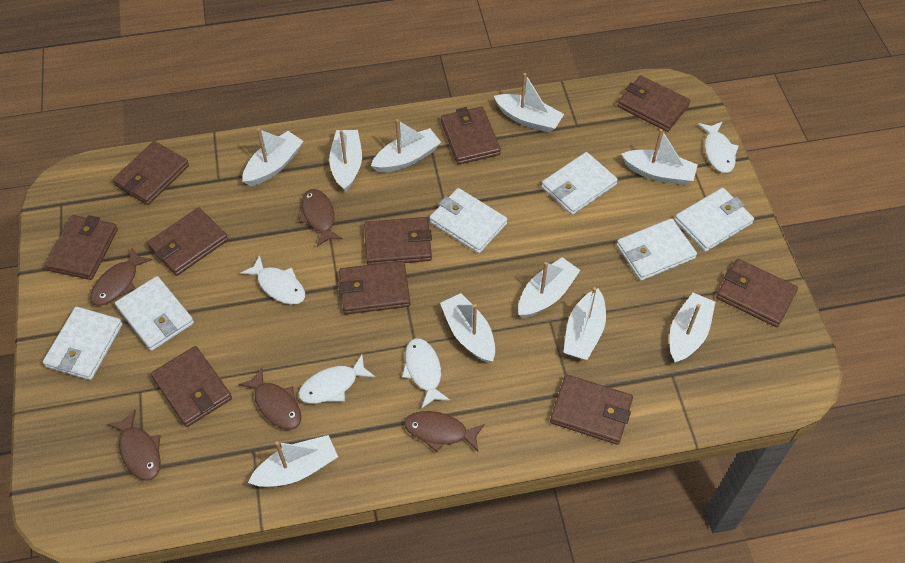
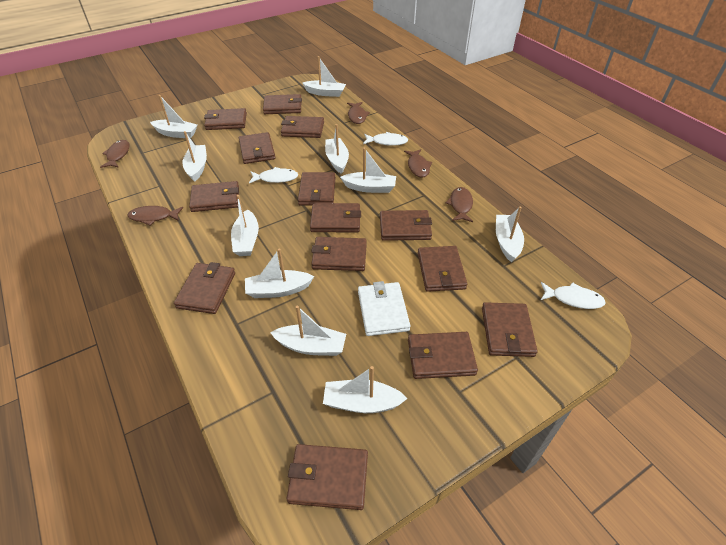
brown wallet: 10 -> 14
white fish: 4 -> 3
white wallet: 6 -> 1

